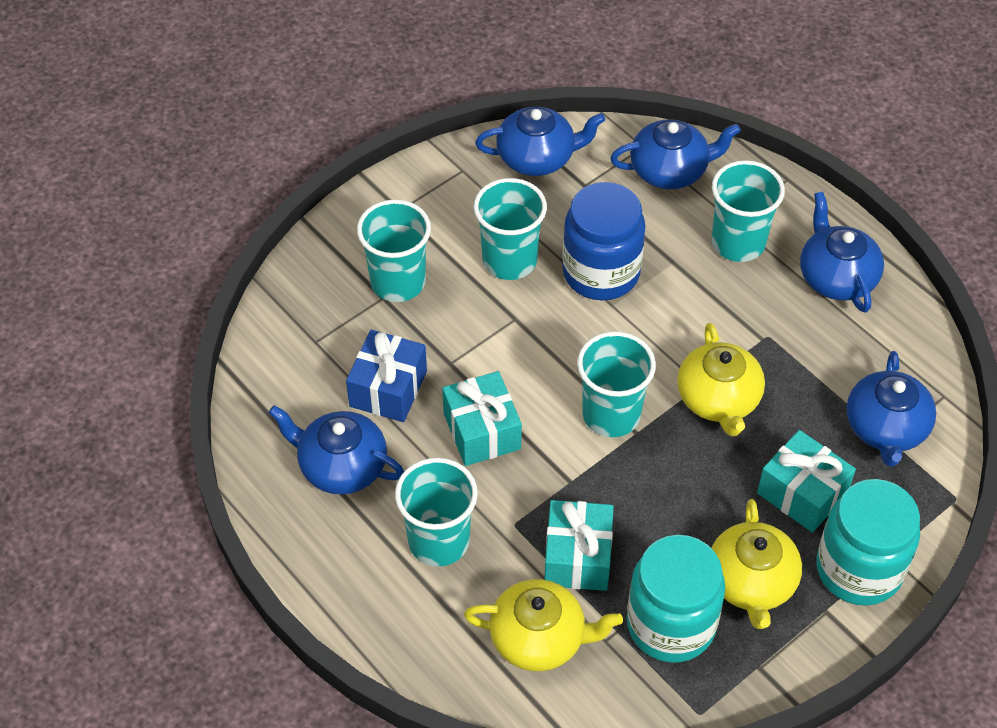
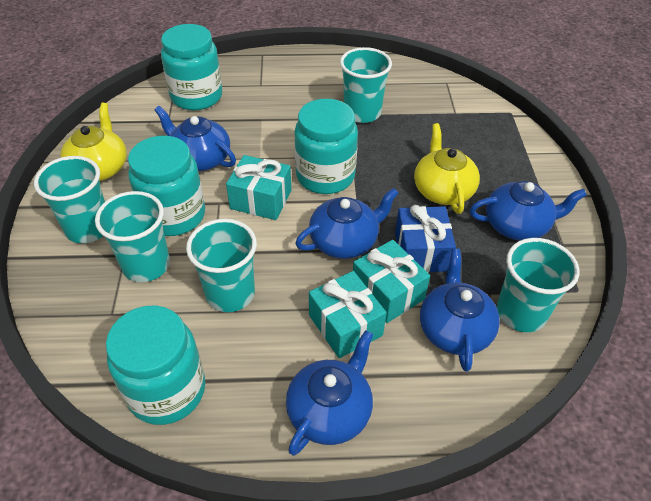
blue jar: 1 -> 0
turquoise jar: 2 -> 4
yellow teapot: 3 -> 2

